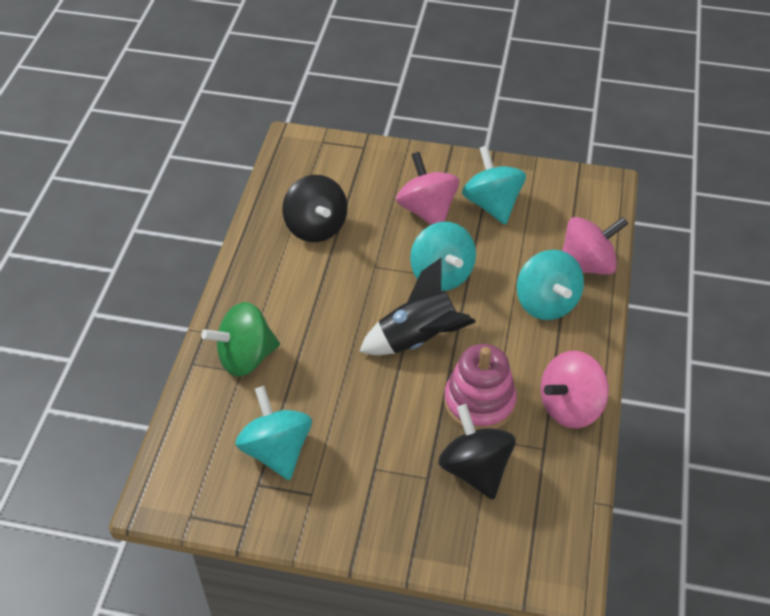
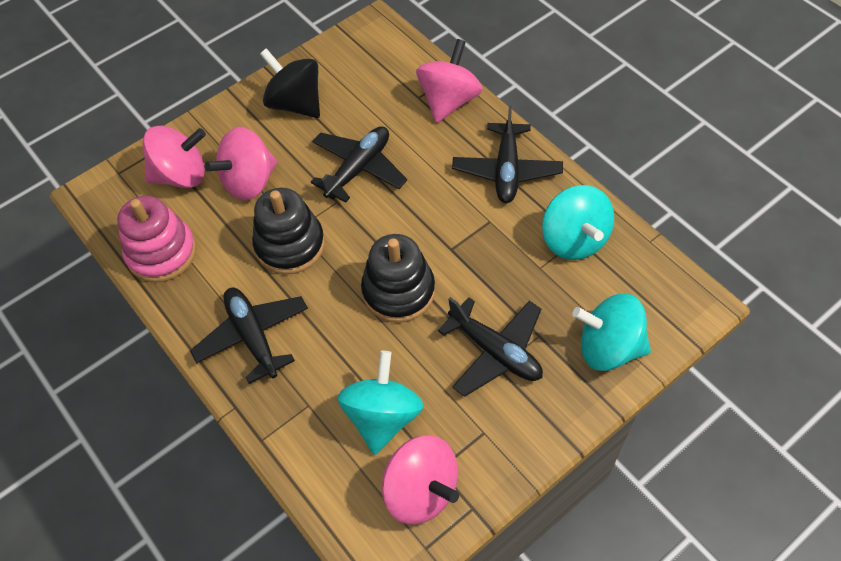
black plane: 0 -> 4
black rocket: 1 -> 0
black spinning top: 2 -> 1
black stacking toy: 0 -> 2
green spinning top: 1 -> 0
pink spinning top: 3 -> 4
turquoise spinning top: 4 -> 3

